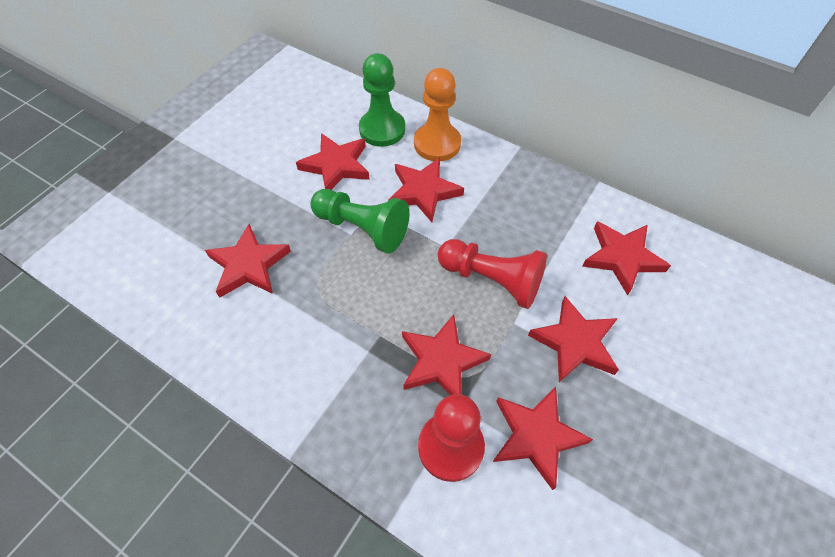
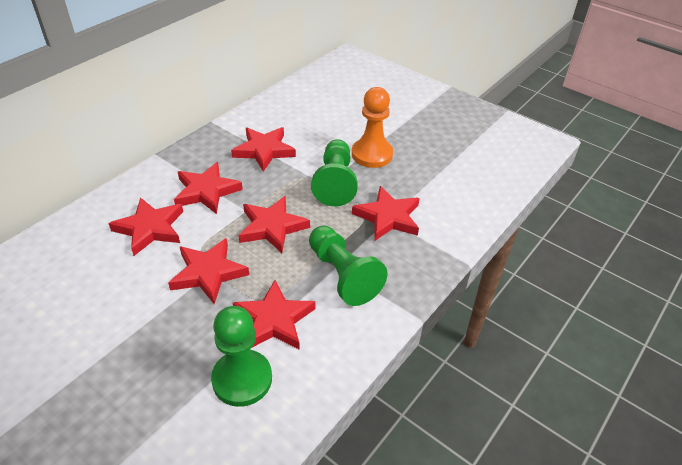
green pawn: 2 -> 3
red pawn: 2 -> 0

